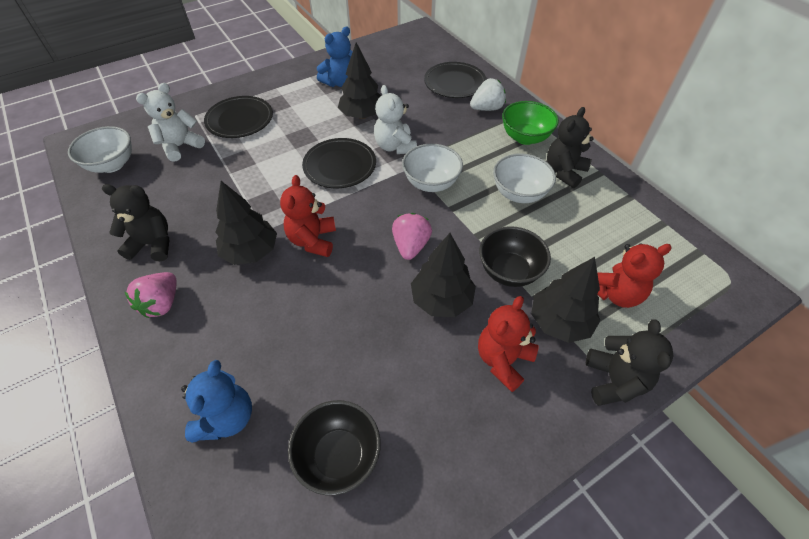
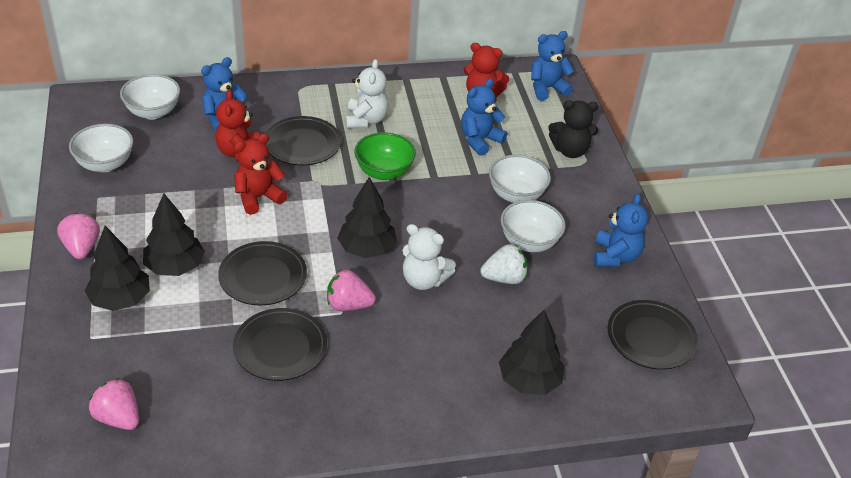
black bowl: 2 -> 0
black plate: 3 -> 4
black teddy bear: 3 -> 1
blue teddy bear: 2 -> 4
pink strawberry: 2 -> 3
white bowl: 3 -> 4

